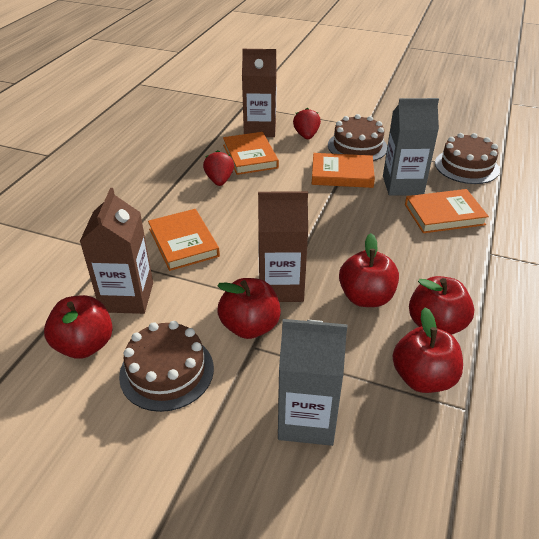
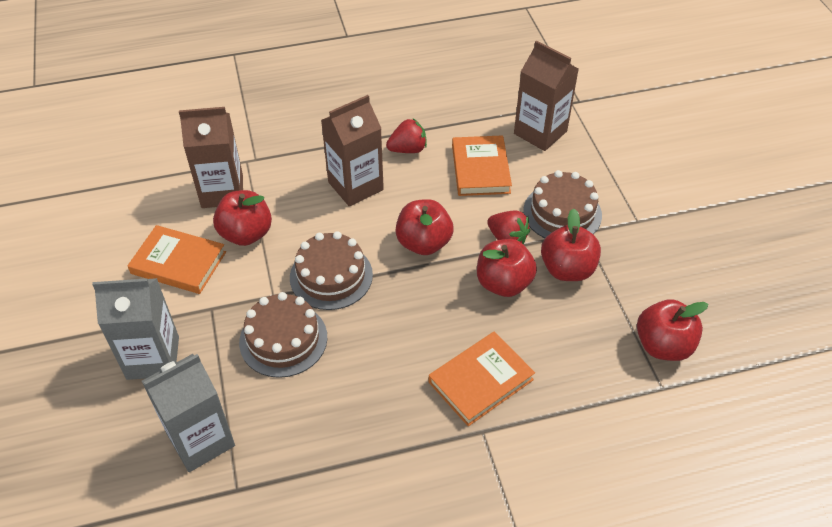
orange book: 4 -> 3

